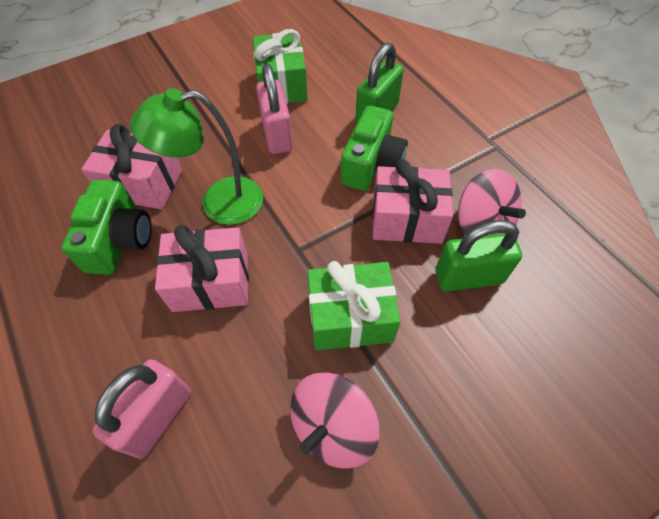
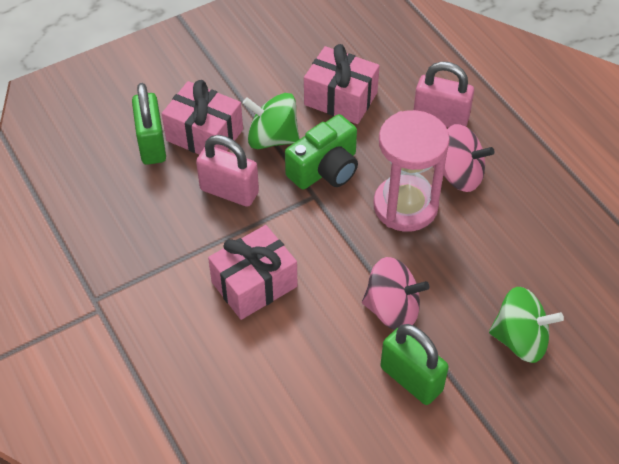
green camera: 2 -> 1
green gift: 2 -> 0
green lamp: 1 -> 0
green spinning top: 0 -> 2
pink hourglass: 0 -> 1

